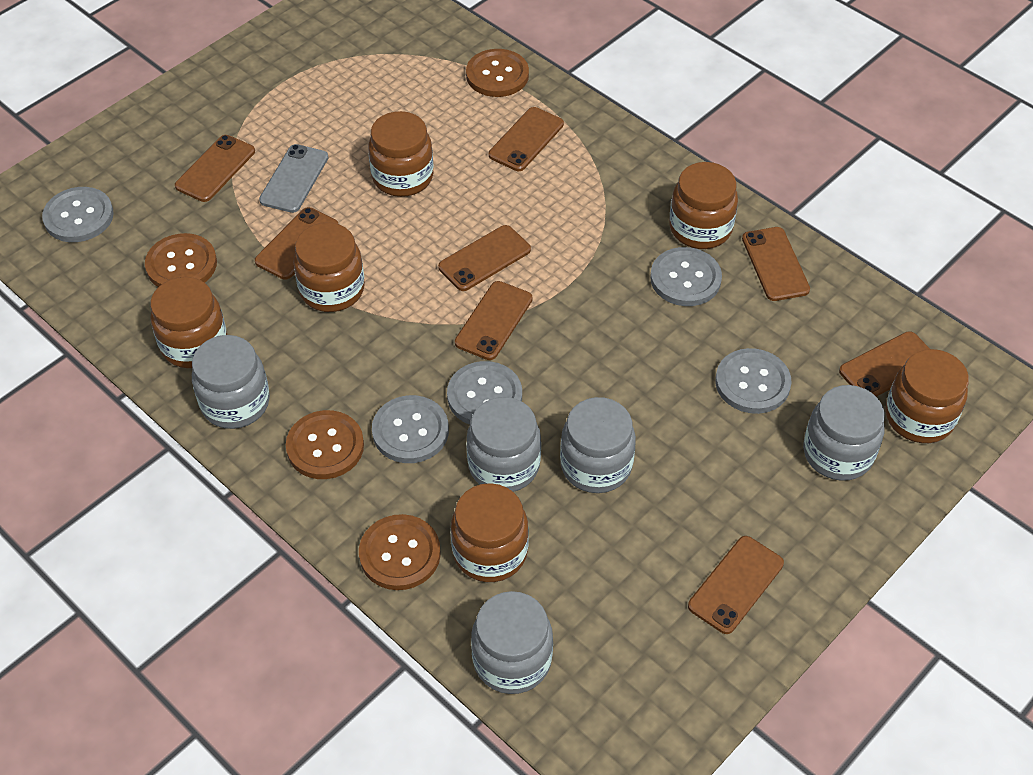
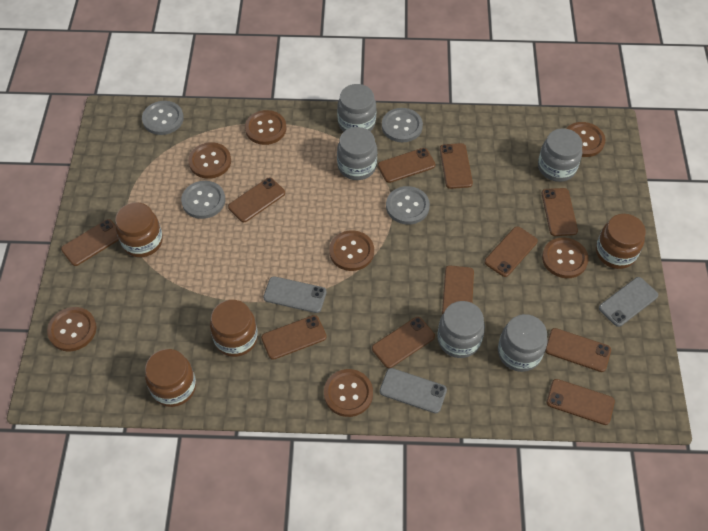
brown button: 4 -> 7
brown jar: 6 -> 4
brown phone: 8 -> 11
grey button: 5 -> 4
grey phone: 1 -> 3

